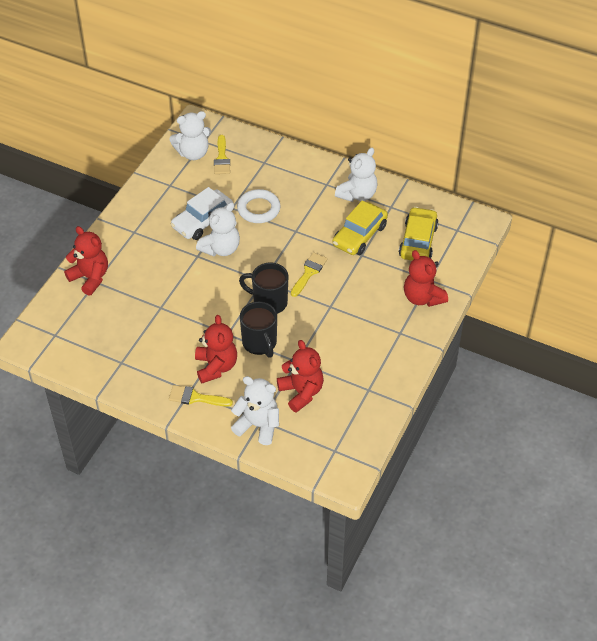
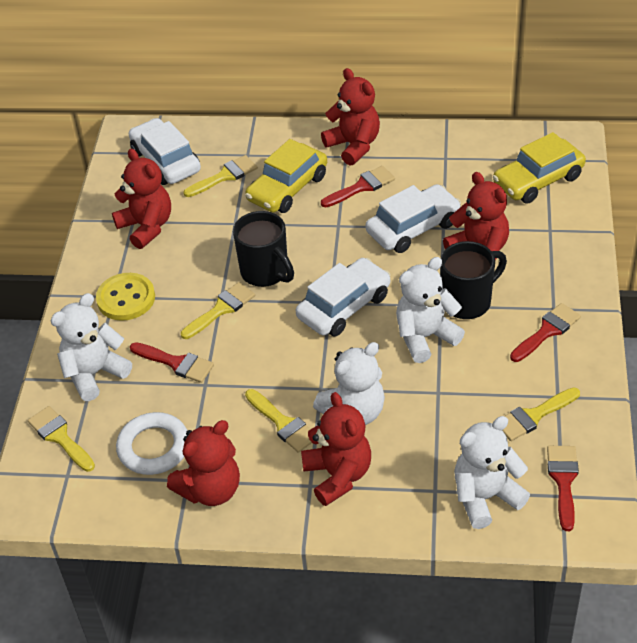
red brush: 0 -> 4
red teddy bear: 4 -> 5
white car: 1 -> 3
yellow brush: 3 -> 5
yellow button: 0 -> 1

